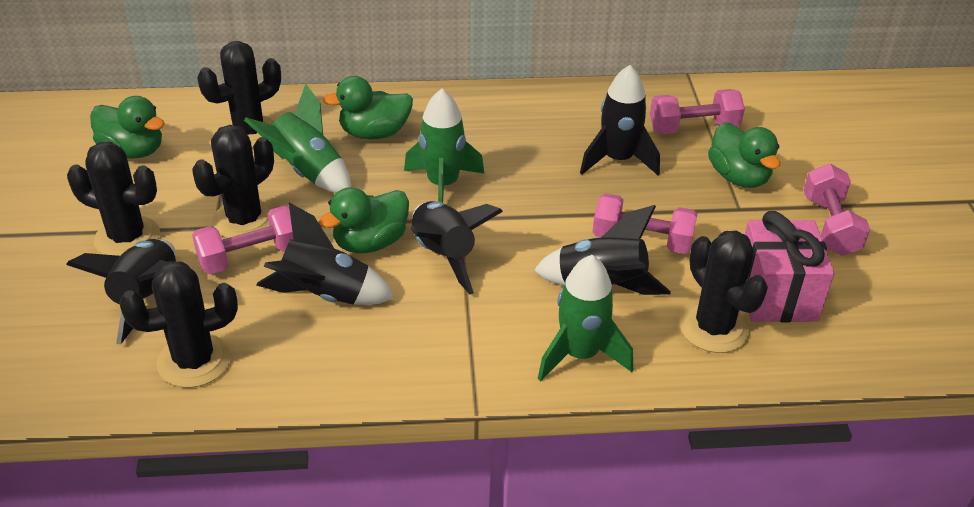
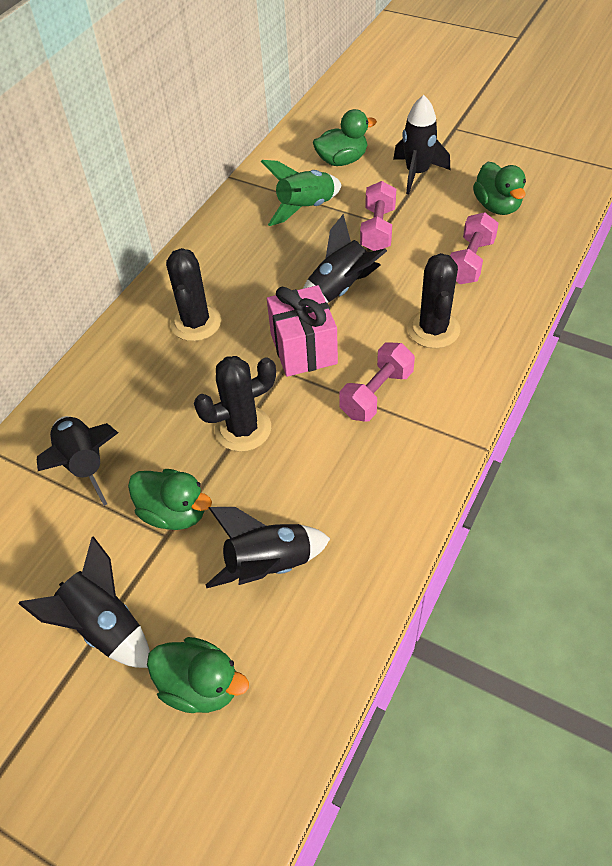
black cactus: 5 -> 3
green rocket: 3 -> 1
pink dumbbell: 4 -> 3

